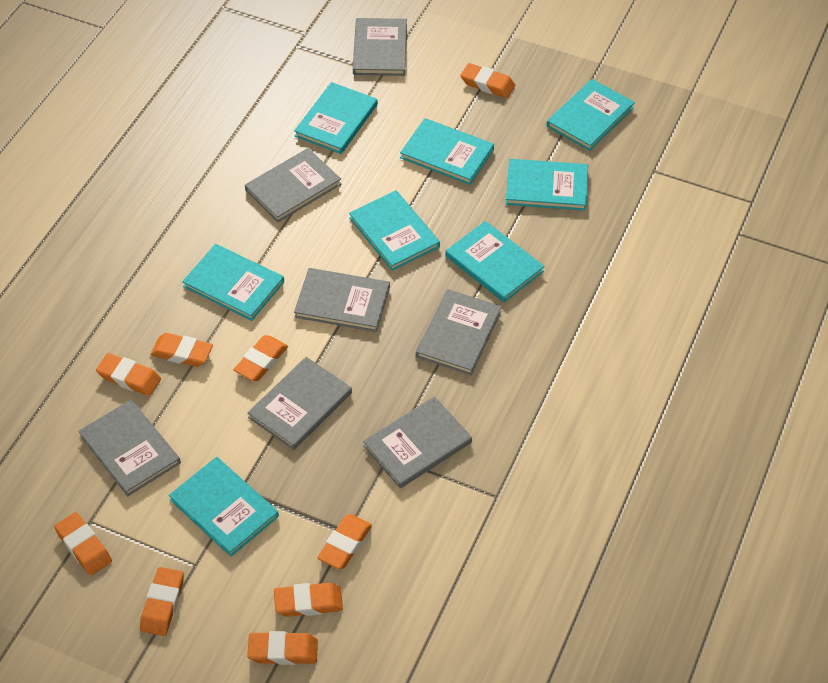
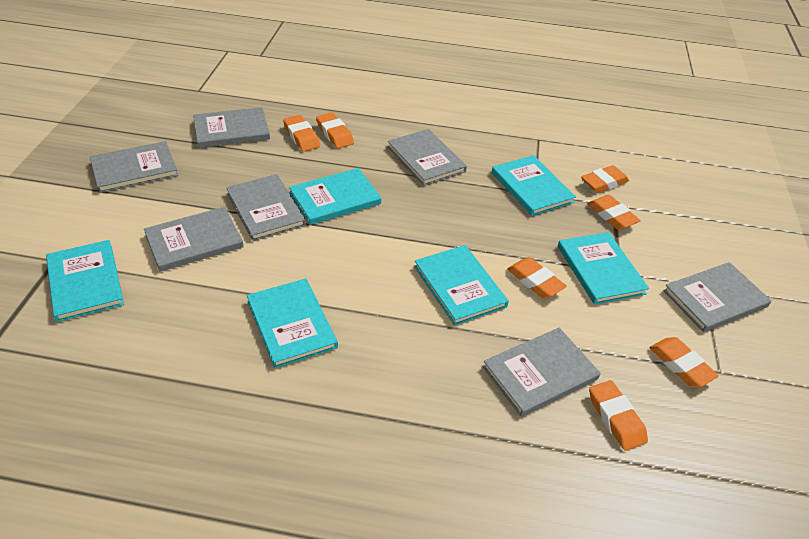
orange eraser: 9 -> 7
turquoise book: 8 -> 6

